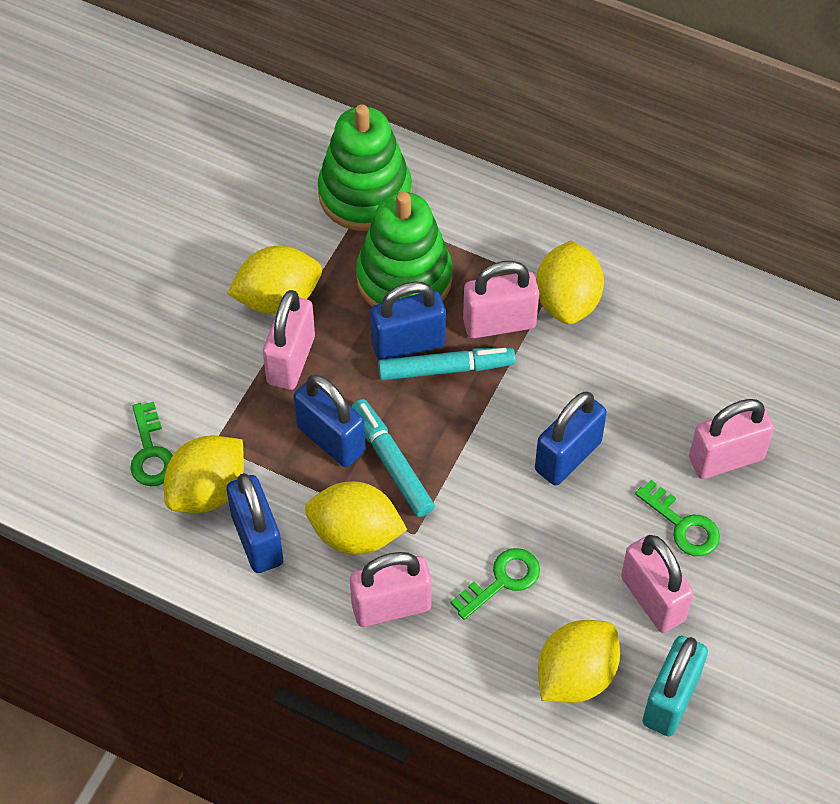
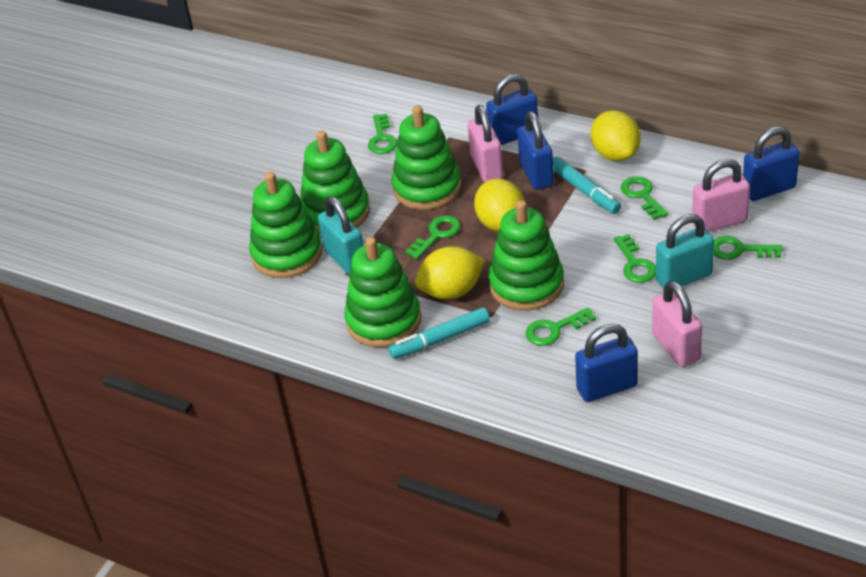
green key: 3 -> 6
green stacking toy: 2 -> 5
pink padlock: 5 -> 3
turquoise padlock: 1 -> 2
yellow lemon: 5 -> 3

